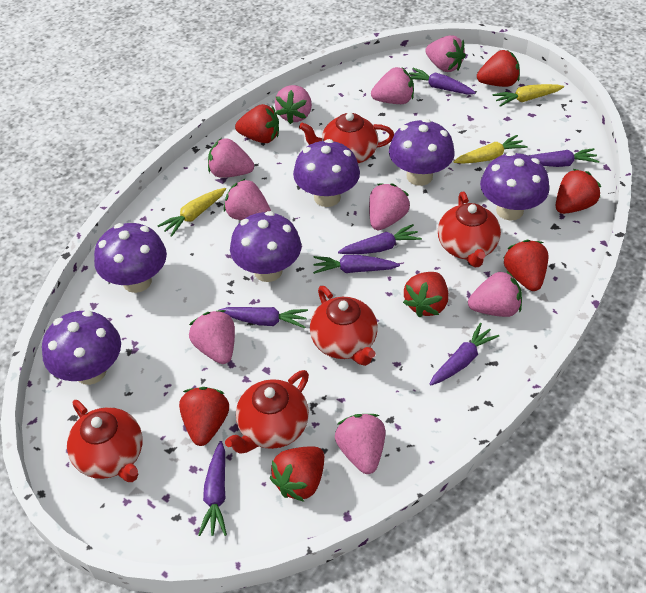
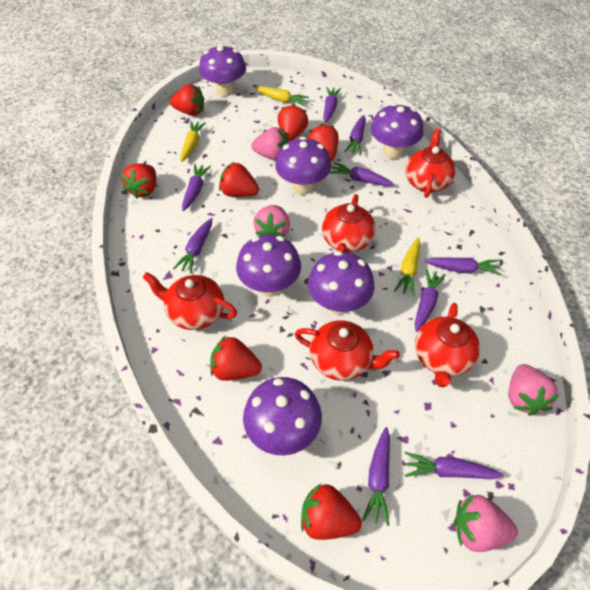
pink strawberry: 9 -> 4
purple carrot: 7 -> 9

